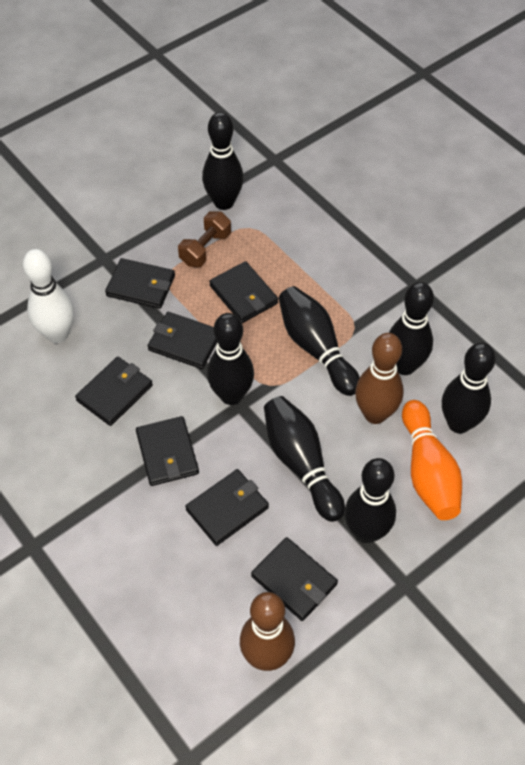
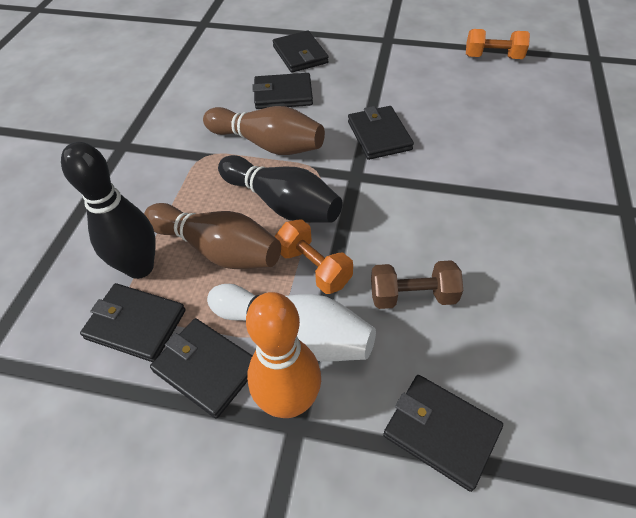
black bowling pin: 7 -> 2
black wallet: 7 -> 6
orange dumbbell: 0 -> 2

